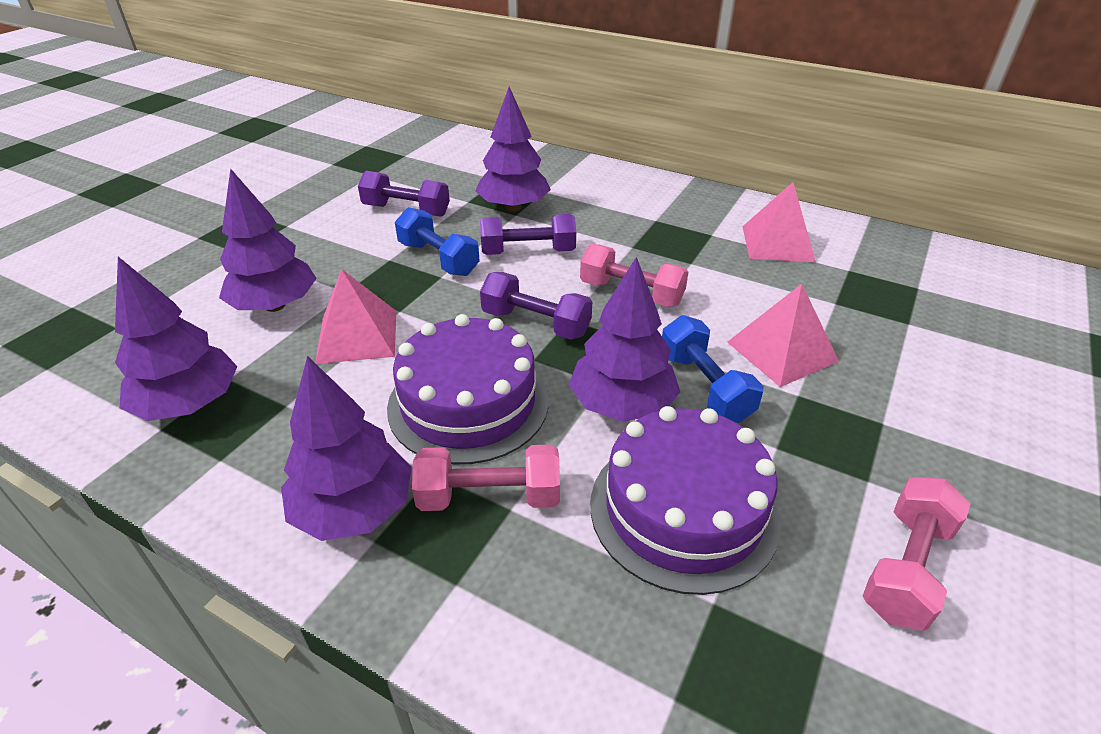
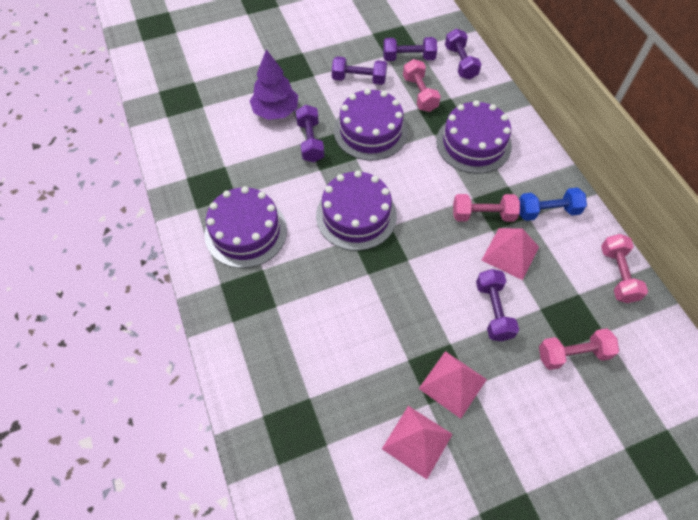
blue dumbbell: 2 -> 1
pink dumbbell: 3 -> 4
purple cake: 2 -> 4
purple dumbbell: 3 -> 5
purple tree: 5 -> 1

